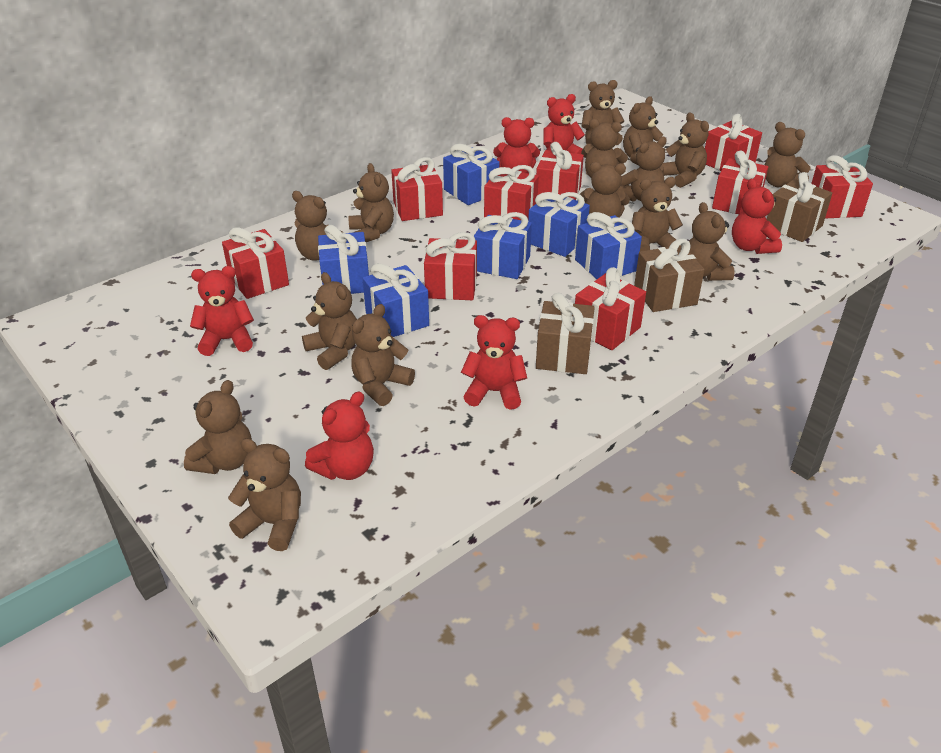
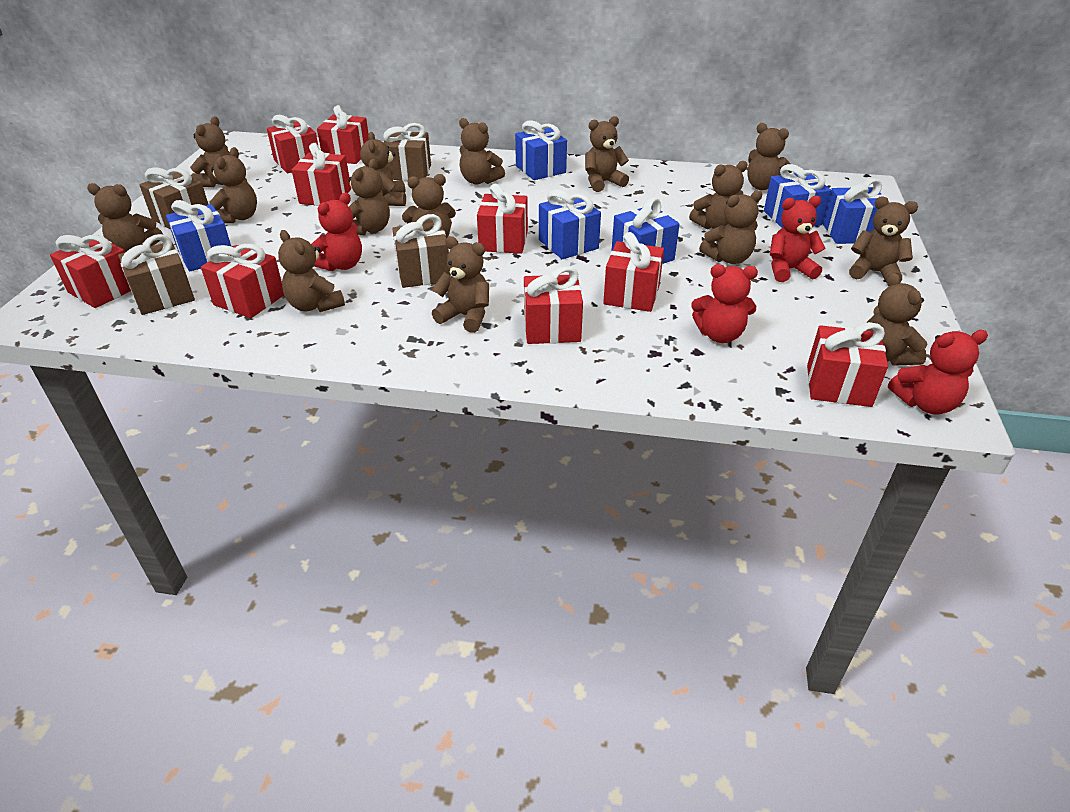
brown gift: 3 -> 4
red teddy bear: 6 -> 4

